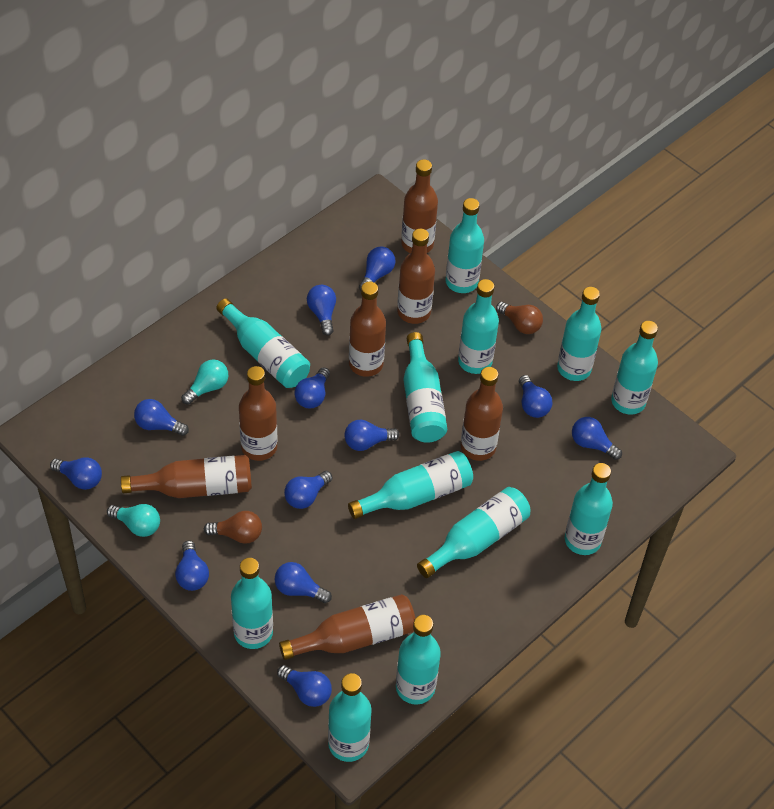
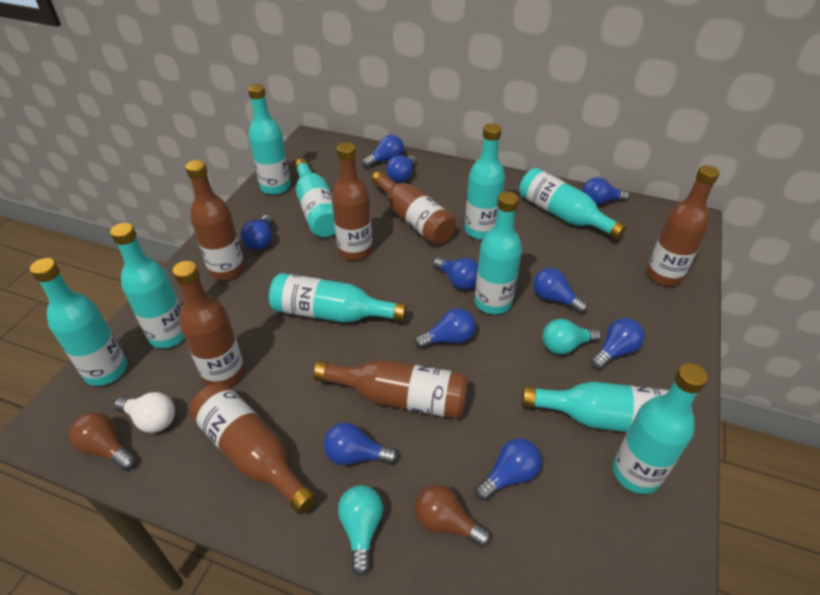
blue light bulb: 12 -> 10
turquoise bottle: 12 -> 10
white light bulb: 0 -> 1

